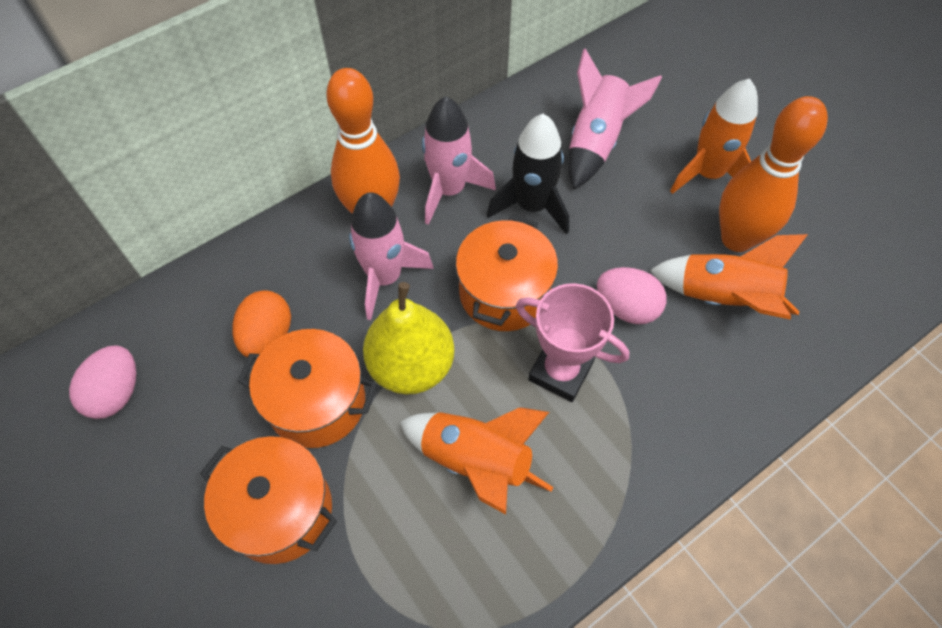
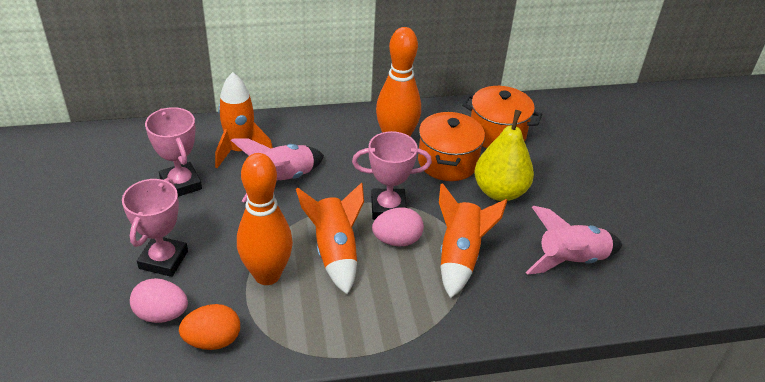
black rocket: 1 -> 0
orange pot: 3 -> 2
pink rocket: 3 -> 2
pink trophy: 1 -> 3

